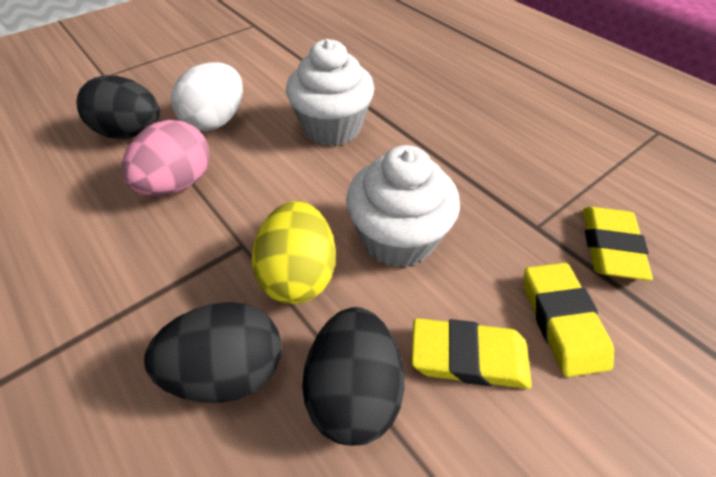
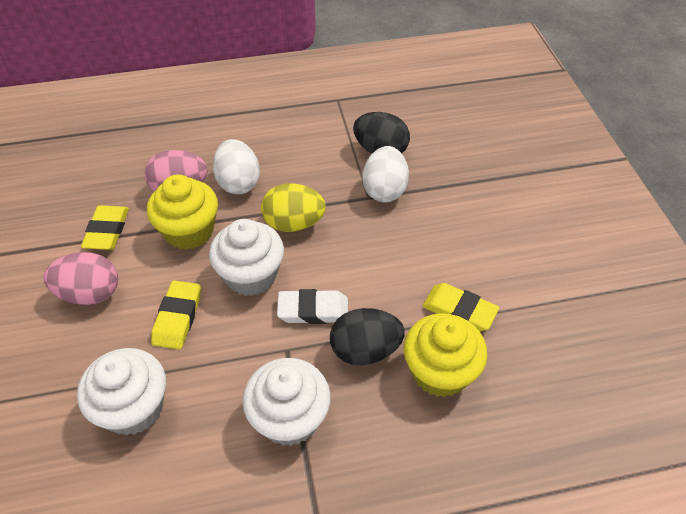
black egg: 3 -> 2
pink egg: 1 -> 2
white cupcake: 2 -> 3
white egg: 1 -> 2
white eraser: 0 -> 1
yellow cupcake: 0 -> 2

